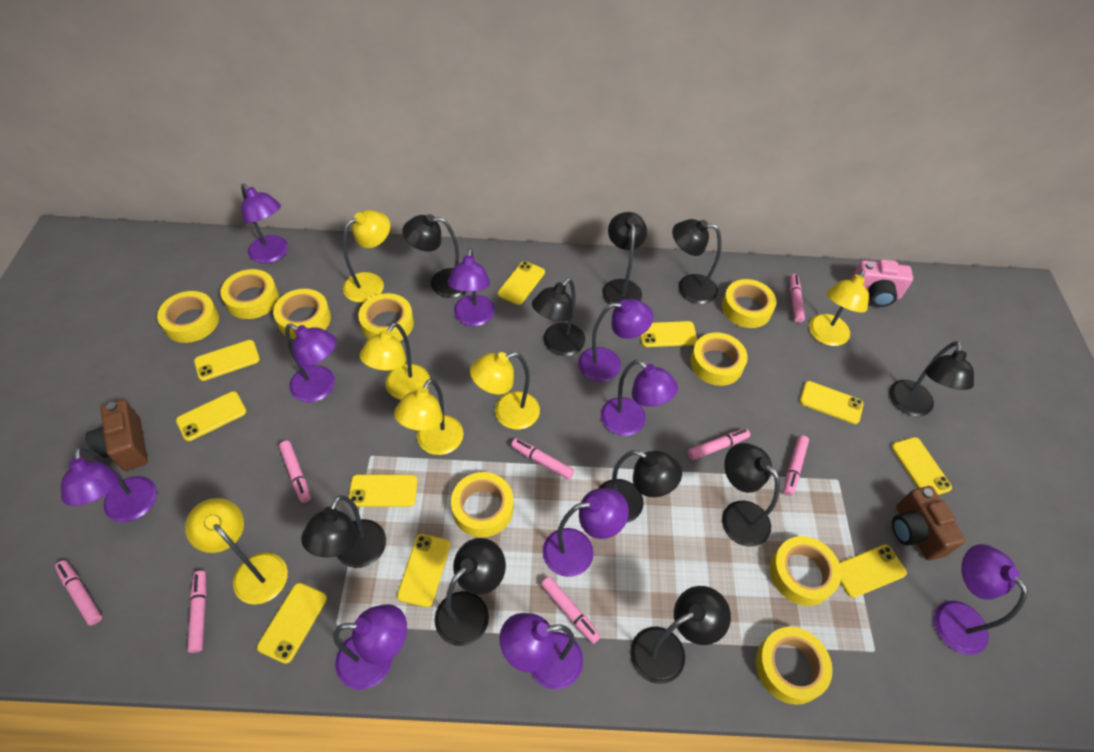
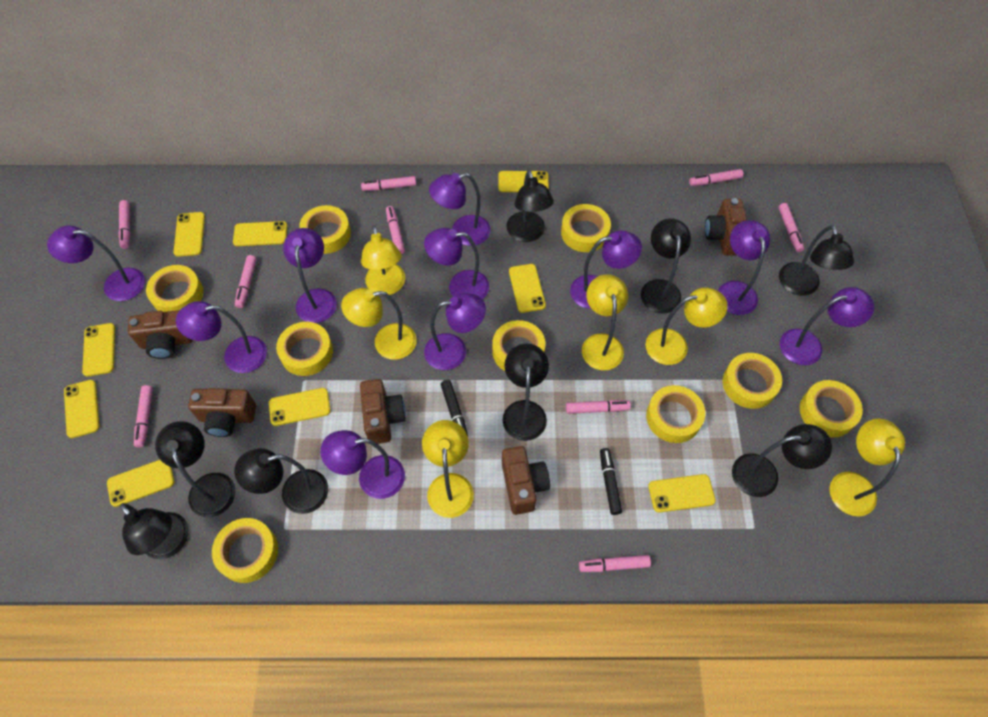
black lamp: 10 -> 8
black marker: 0 -> 2
brown camera: 2 -> 5
pink camera: 1 -> 0
pink marker: 8 -> 9
yellow phone: 10 -> 9

